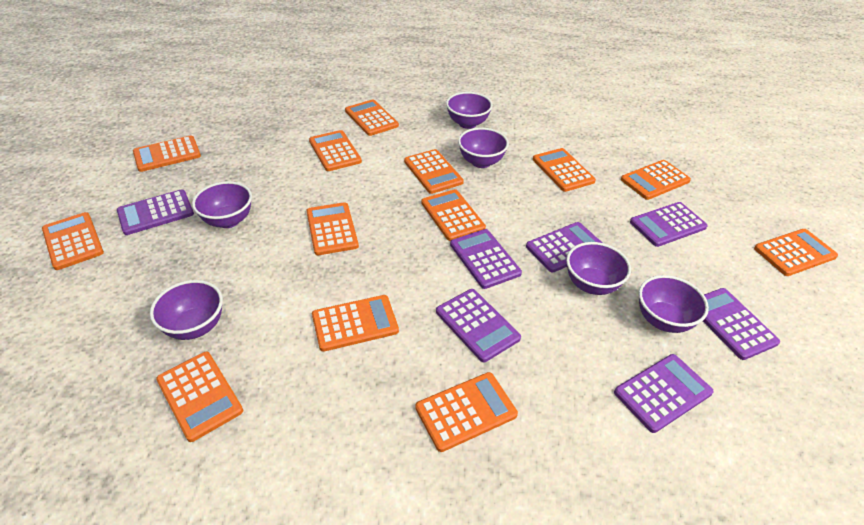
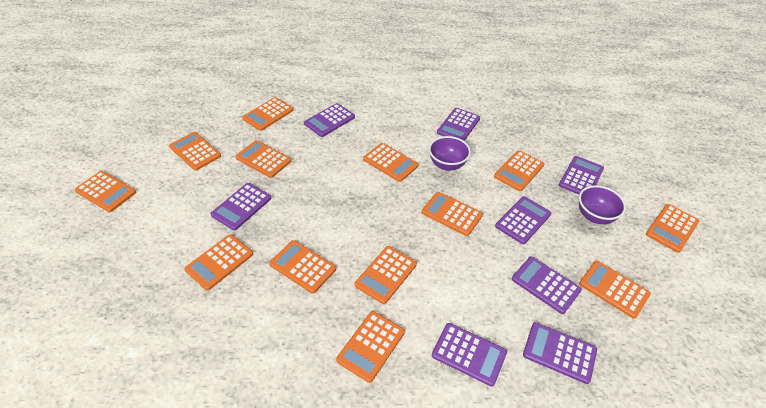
purple bowl: 6 -> 2
purple calculator: 7 -> 8

